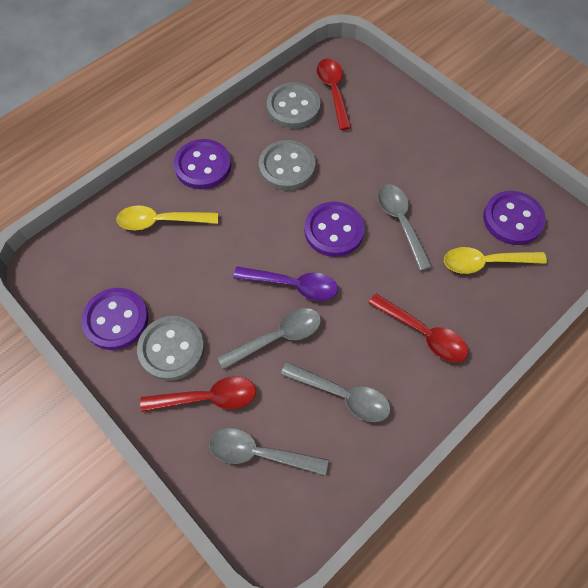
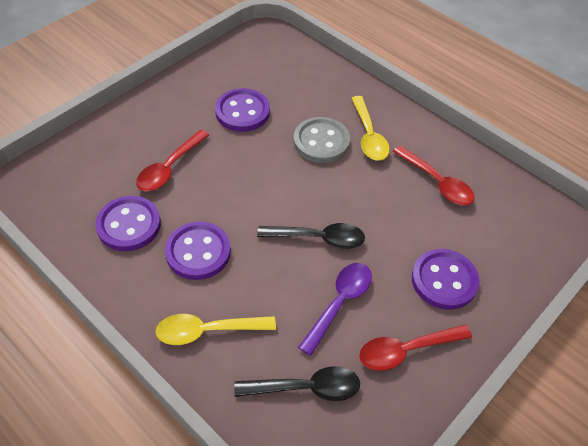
black spoon: 0 -> 2
grey button: 3 -> 1
grey spoon: 4 -> 0

